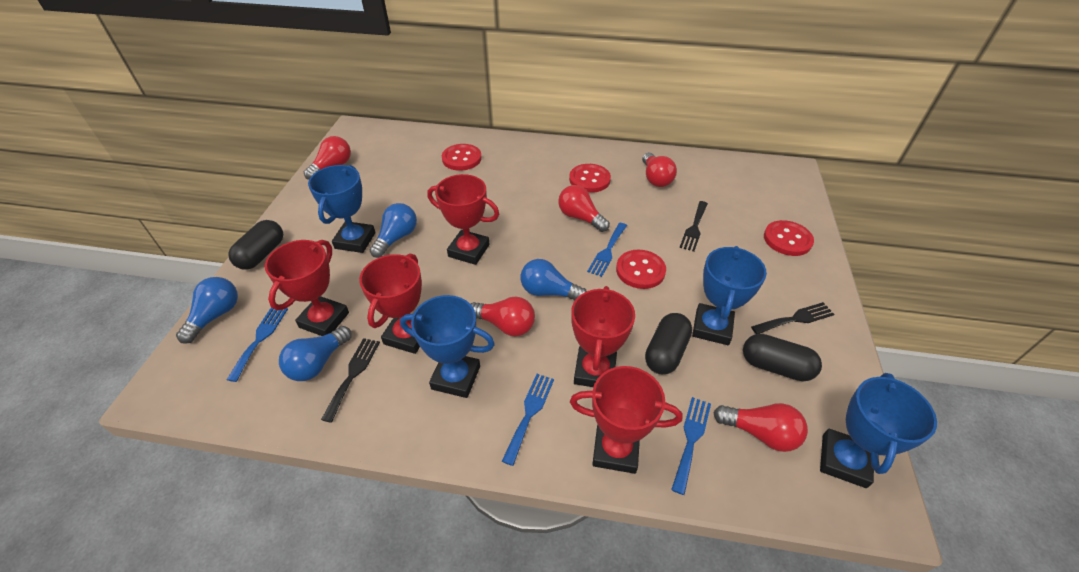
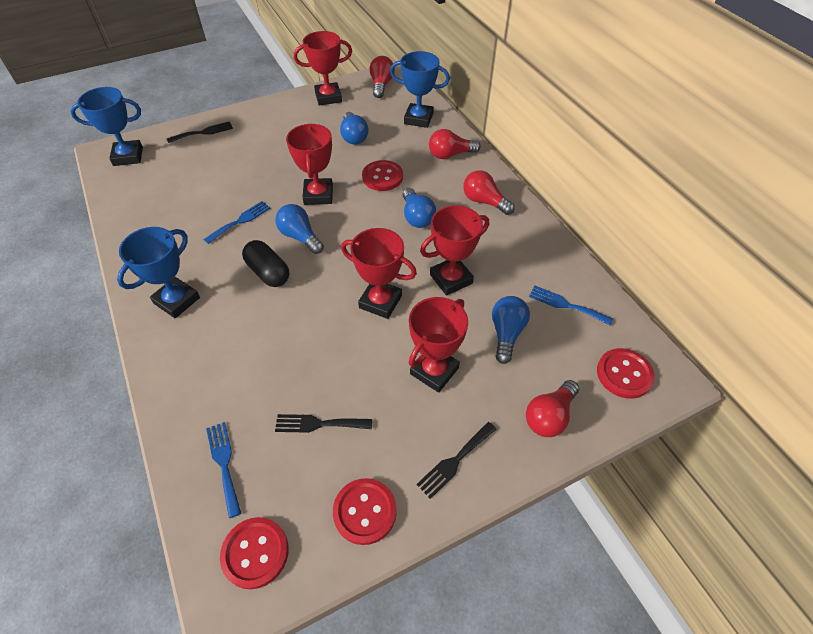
black capsule: 3 -> 1
blue fork: 4 -> 3
blue trophy: 4 -> 3
red light bulb: 5 -> 4

